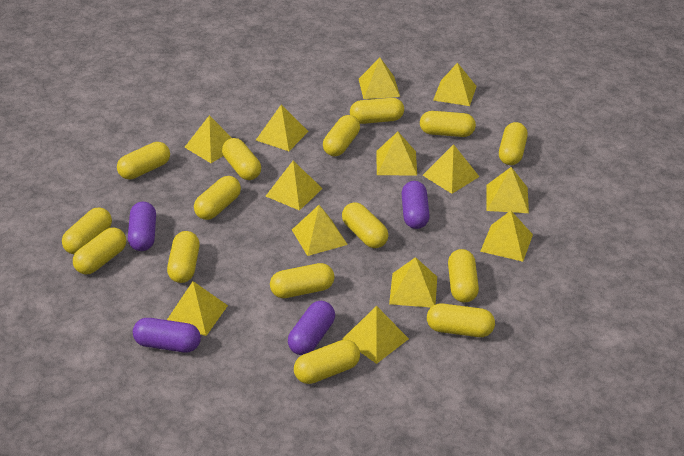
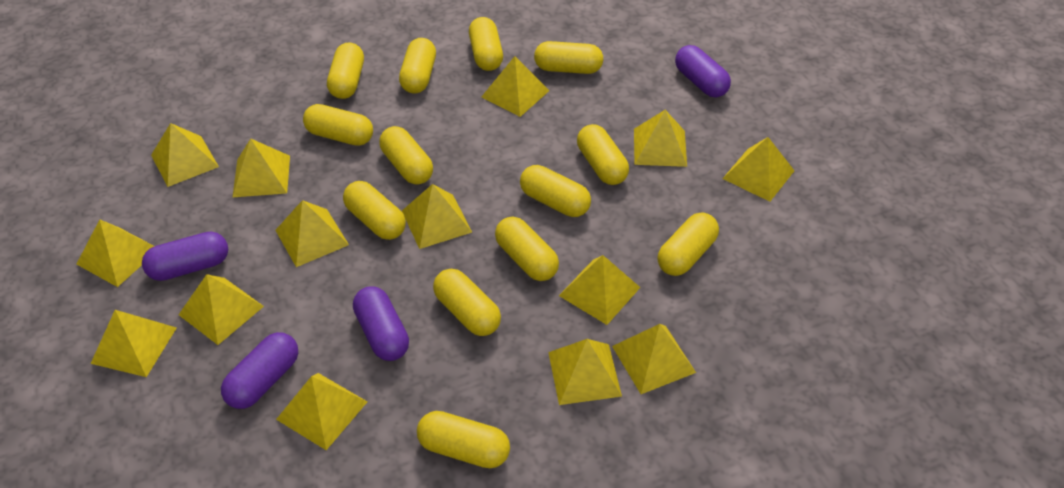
yellow capsule: 15 -> 13
yellow pyramid: 13 -> 14

